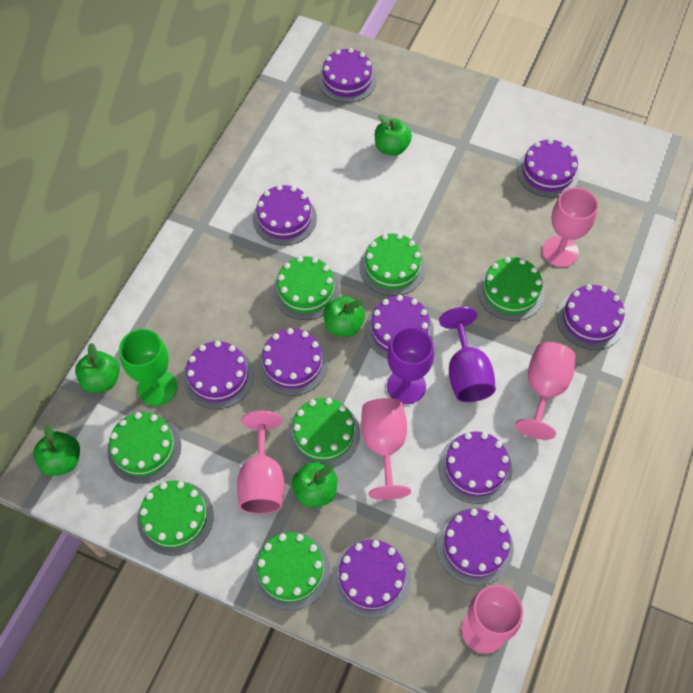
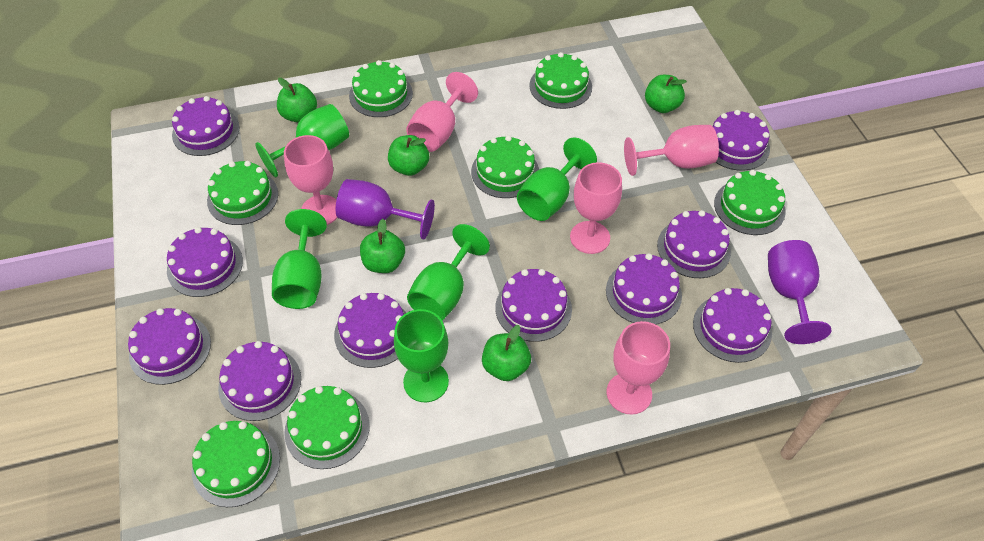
green goblet: 1 -> 5

